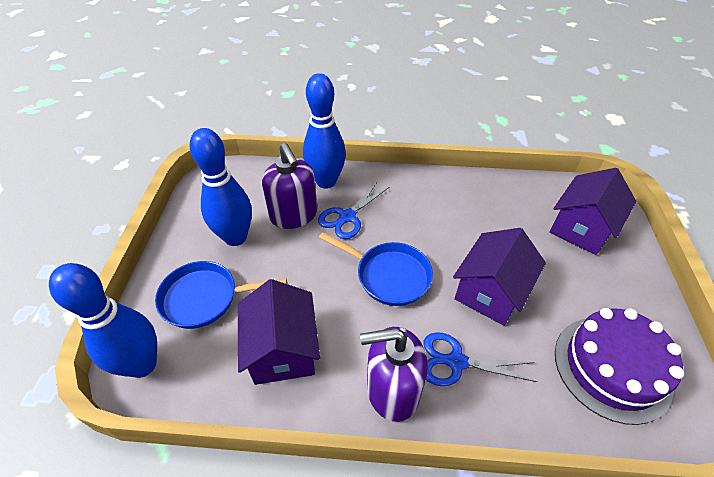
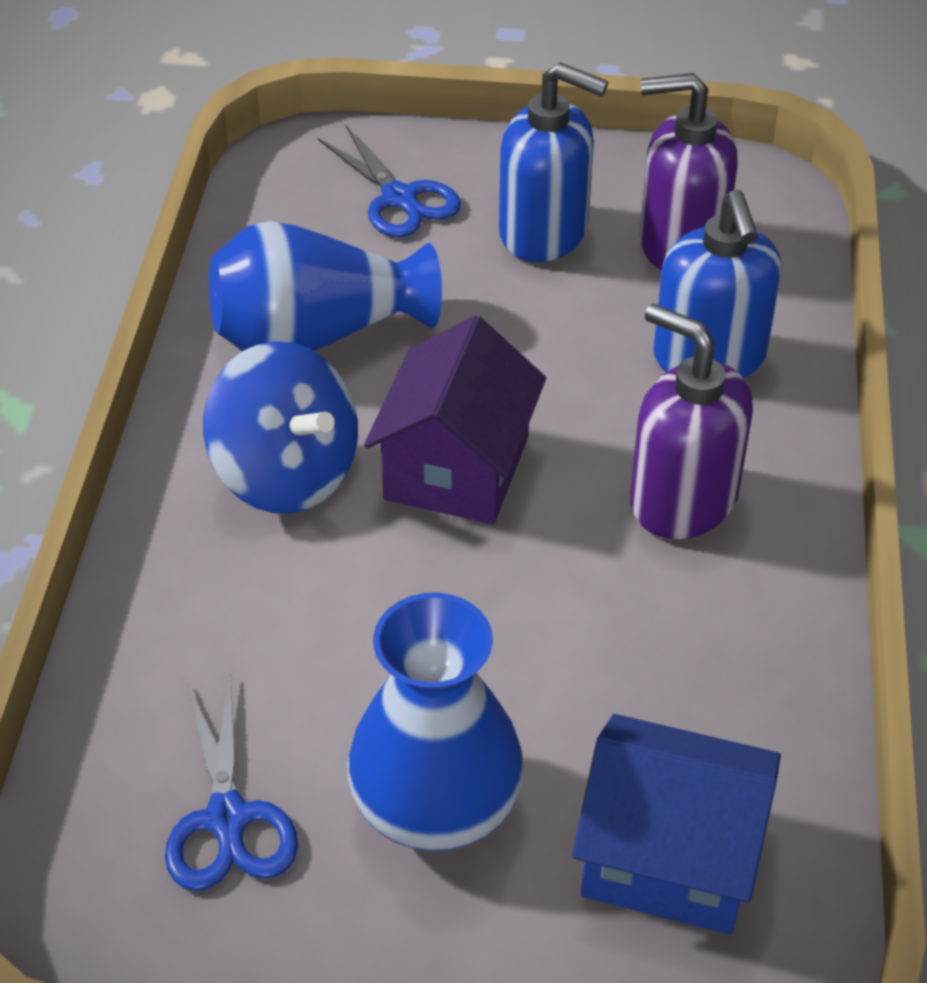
blue bowling pin: 3 -> 0
blue house: 0 -> 1
blue pan: 2 -> 0
blue soap dispenser: 0 -> 2
blue spinning top: 0 -> 1
blue vase: 0 -> 2
purple cake: 1 -> 0
purple house: 3 -> 1

